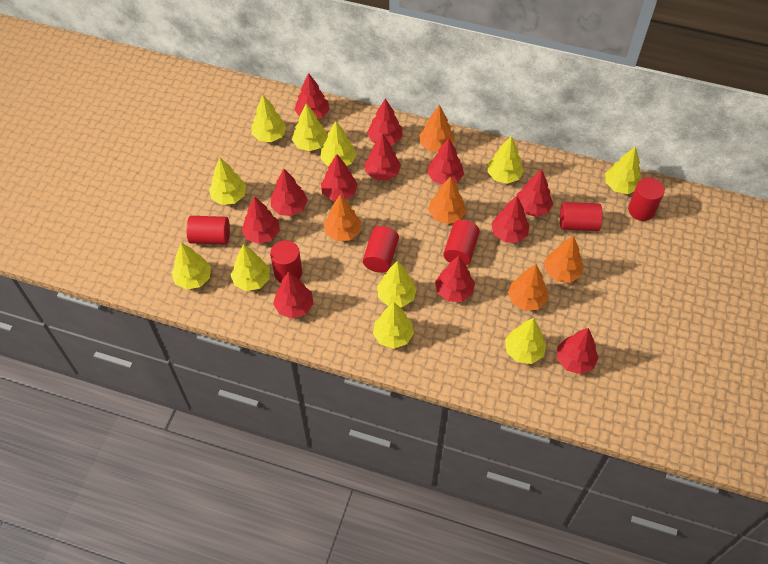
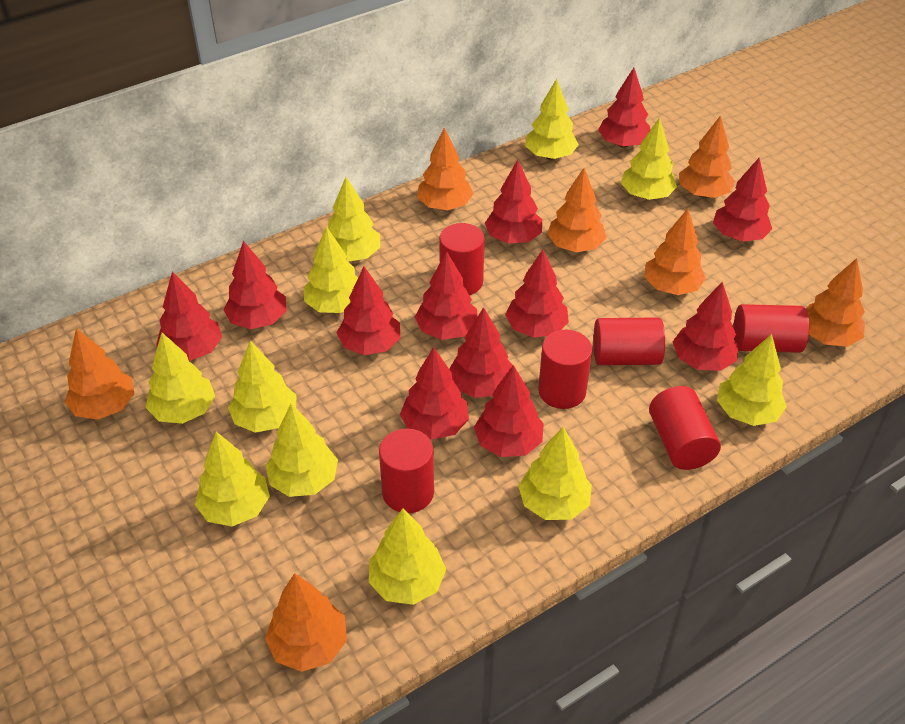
orange tree: 5 -> 7

